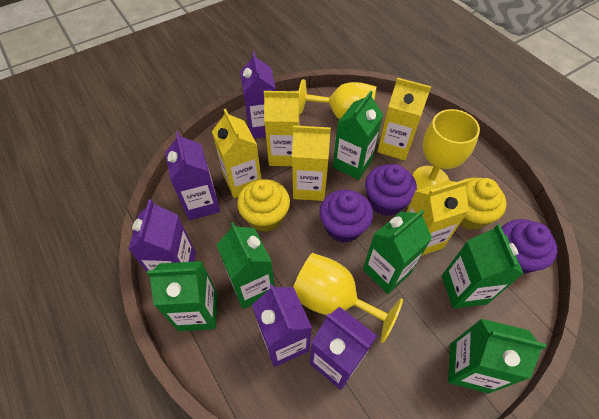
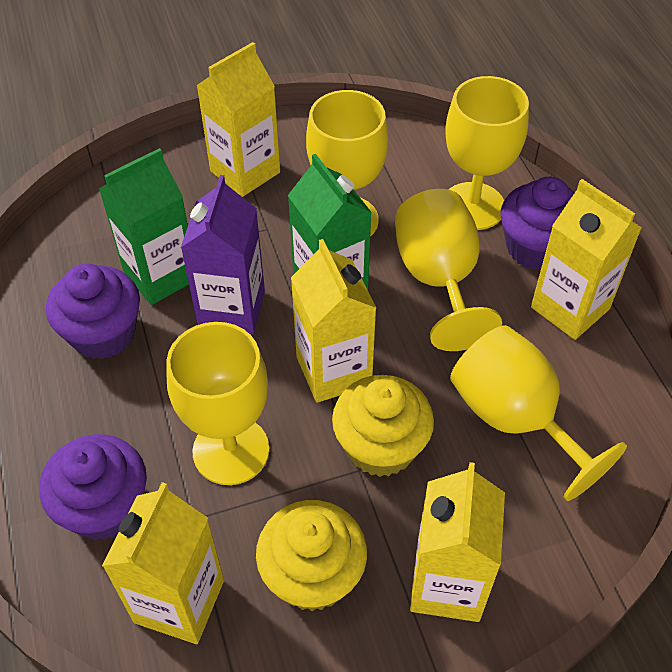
green carton: 6 -> 2
purple carton: 5 -> 1
yellow goblet: 3 -> 5

